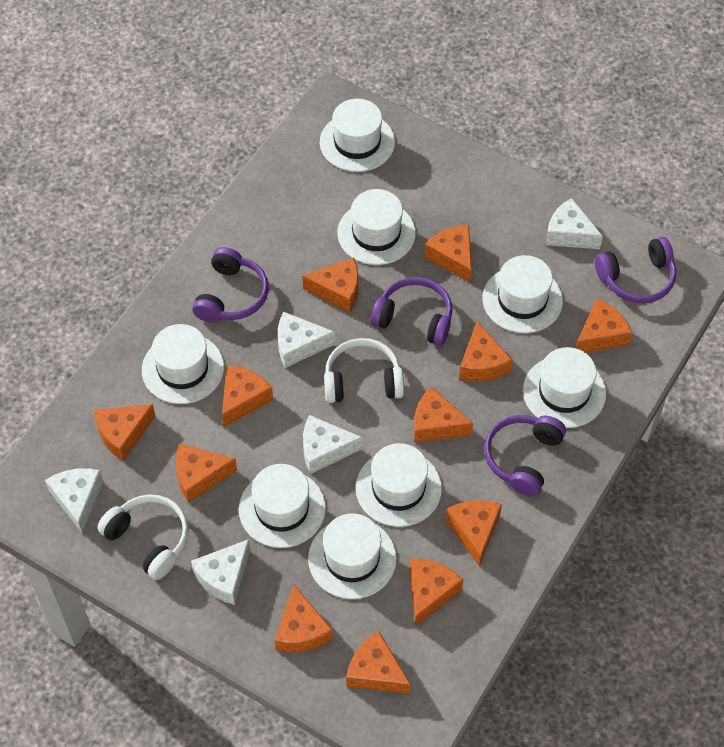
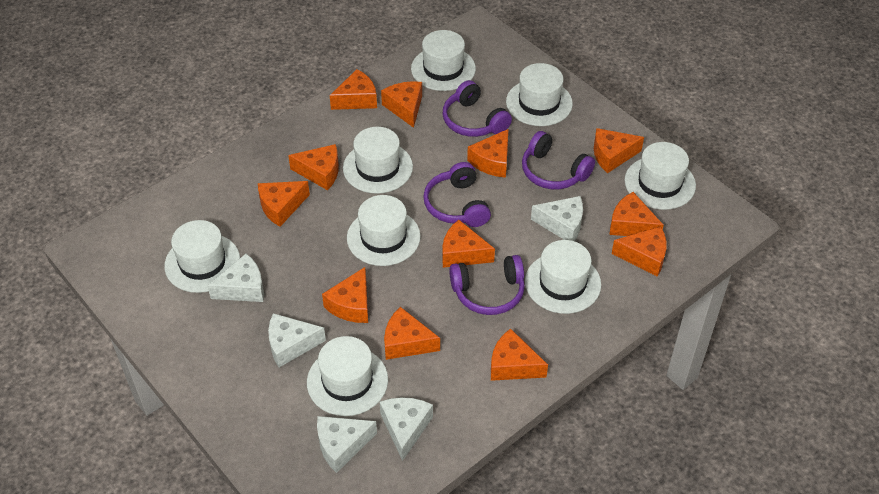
white headphones: 2 -> 0

